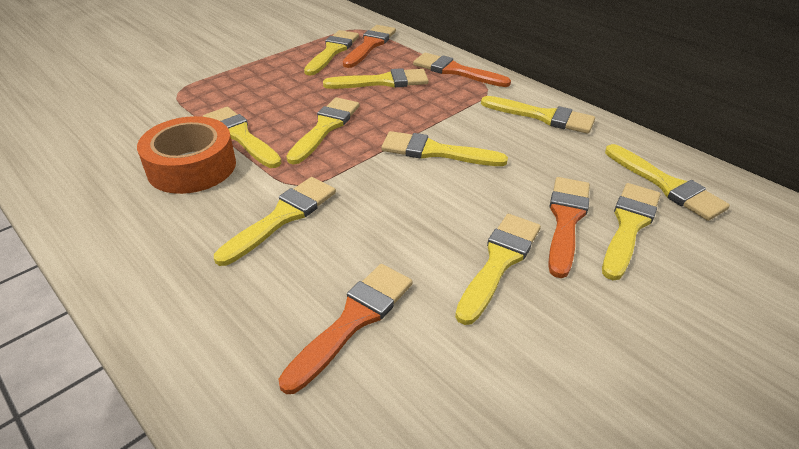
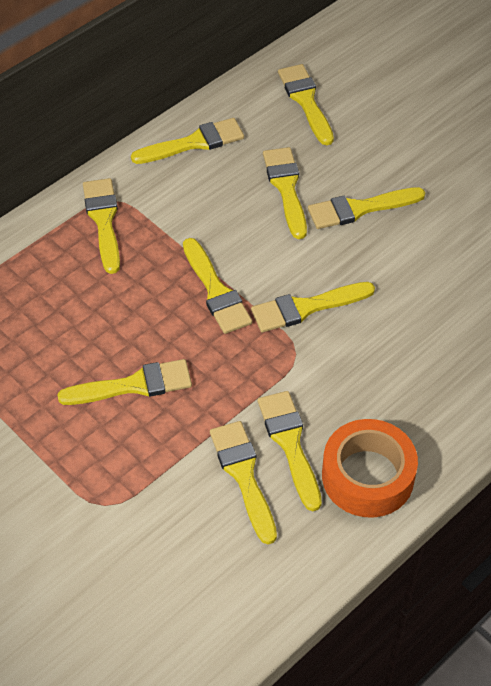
orange brush: 4 -> 0

